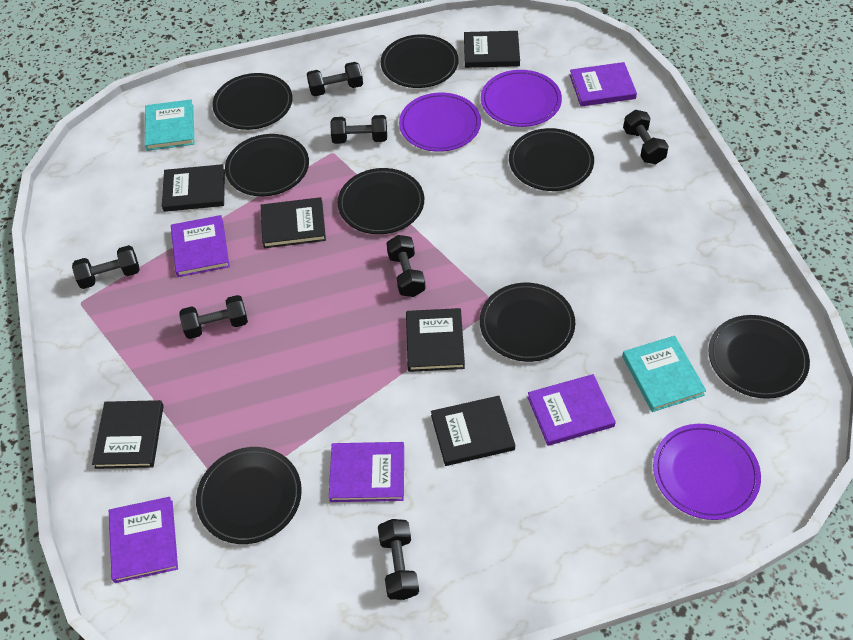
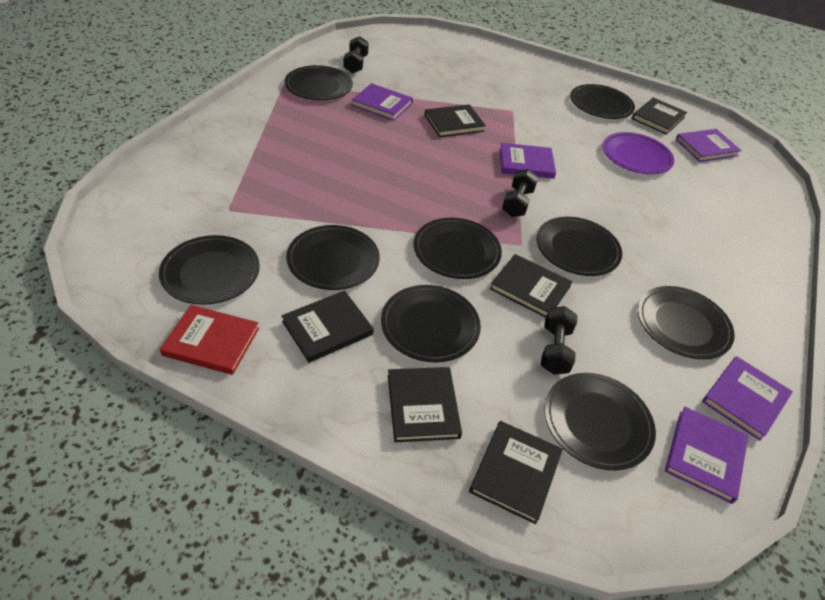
black dumbbell: 7 -> 3
black plate: 8 -> 9
purple plate: 3 -> 1
red book: 0 -> 1
turquoise book: 2 -> 0

